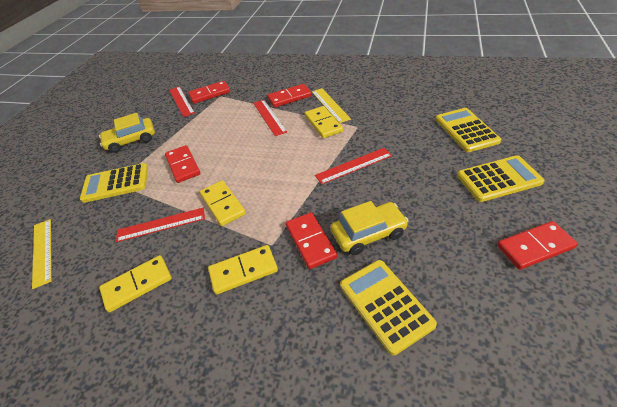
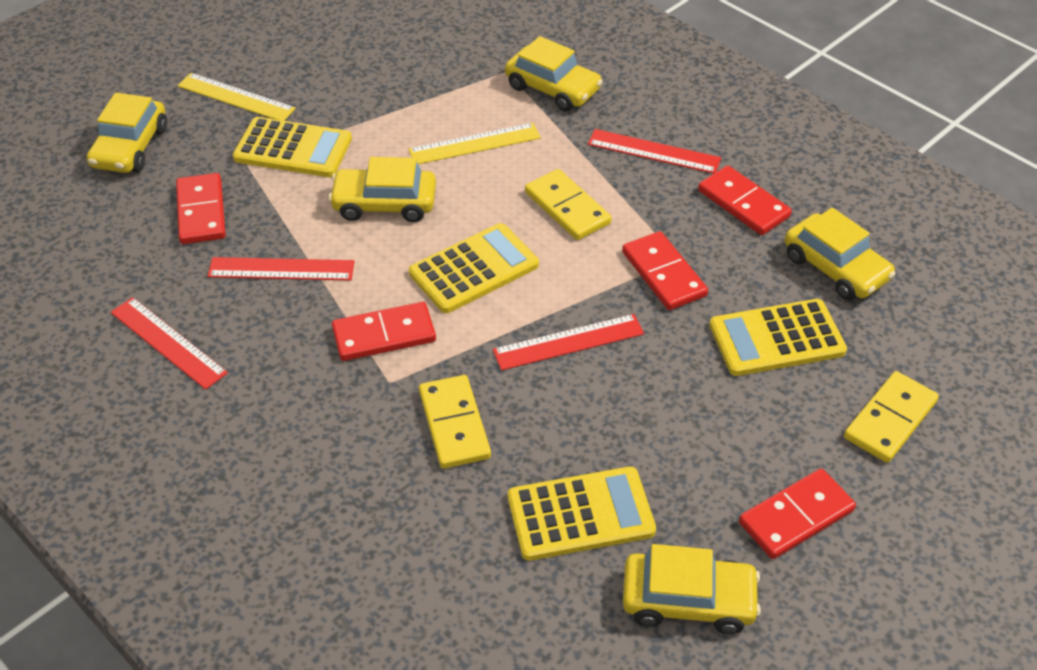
yellow car: 2 -> 5
yellow domino: 4 -> 3

